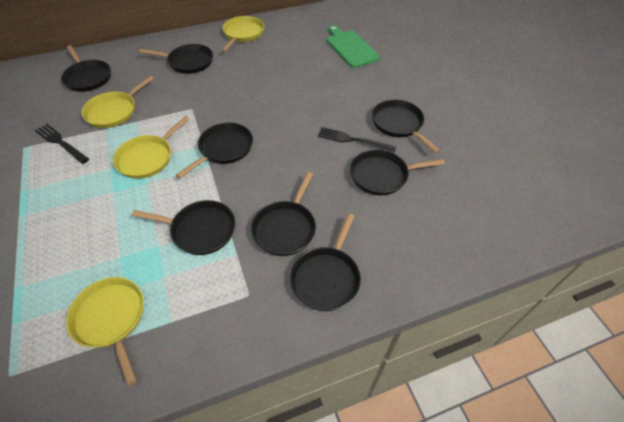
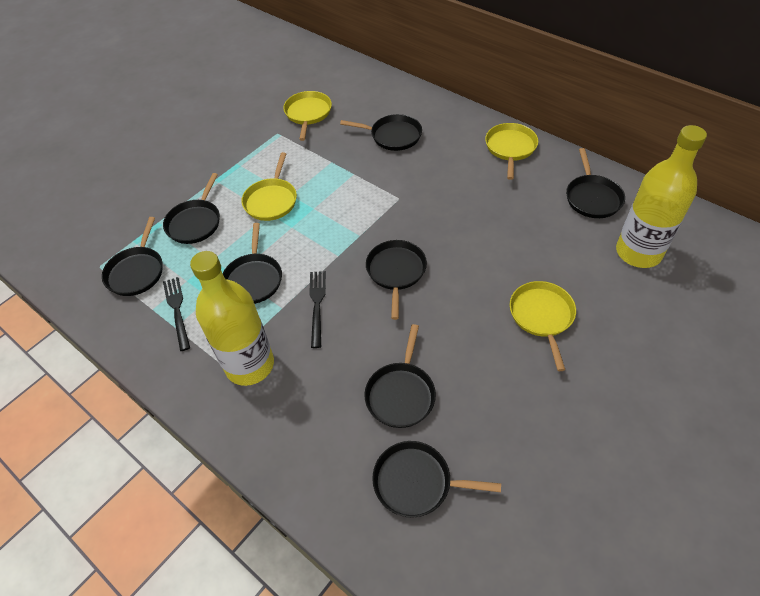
green cutting board: 1 -> 0
yellow bottle: 0 -> 2

